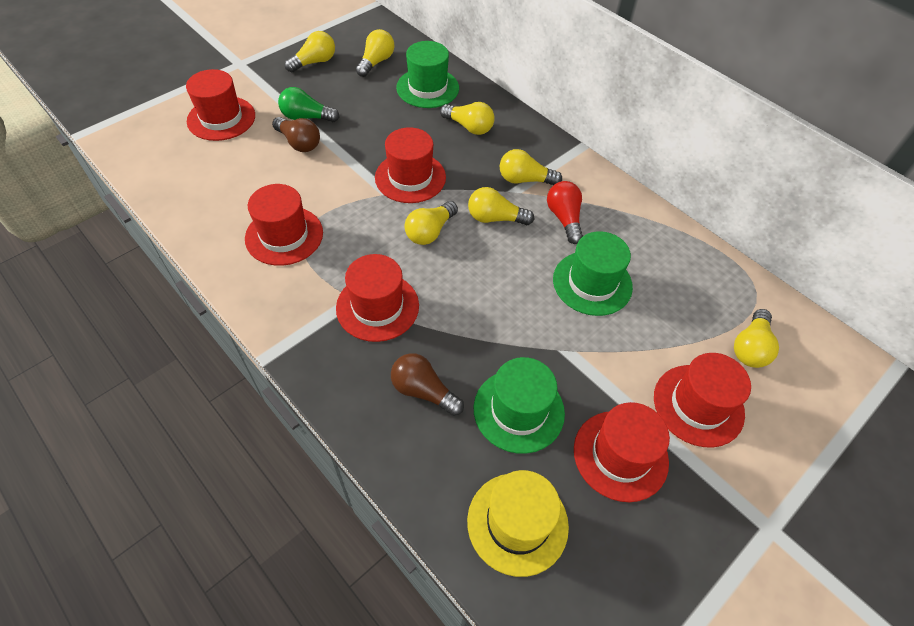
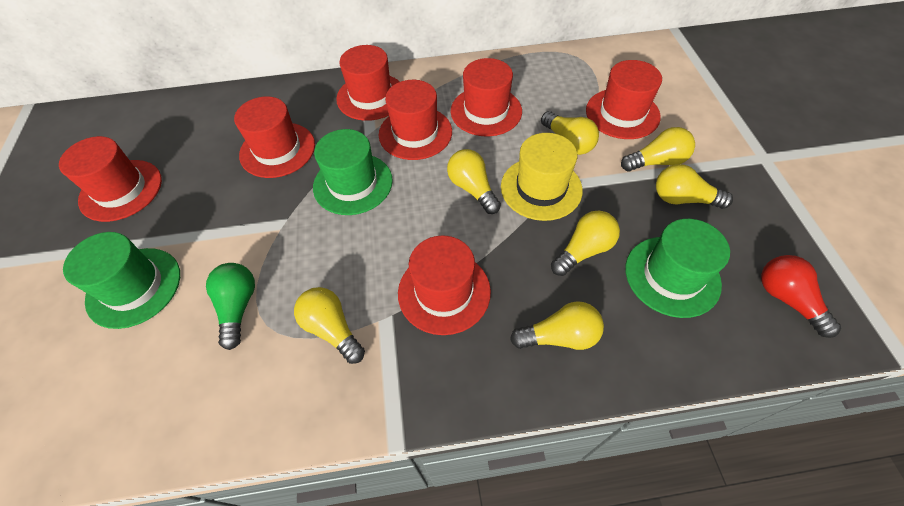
brown light bulb: 2 -> 0
red hat: 6 -> 7

